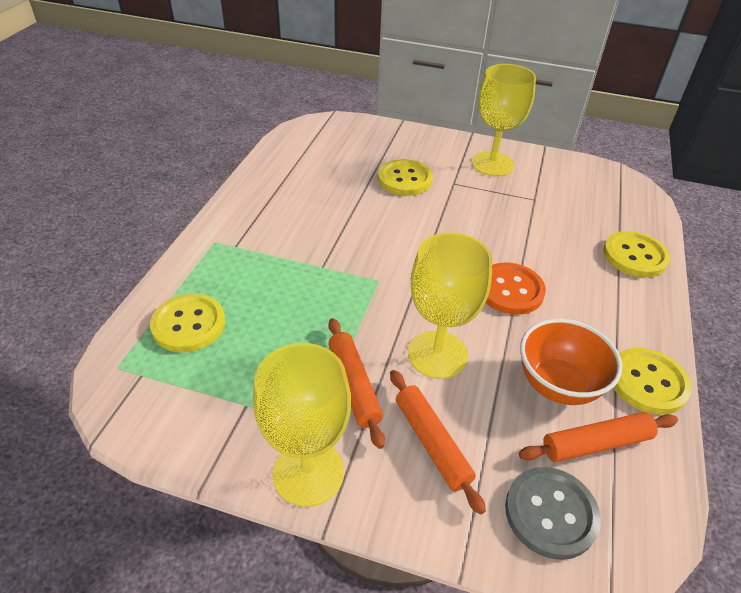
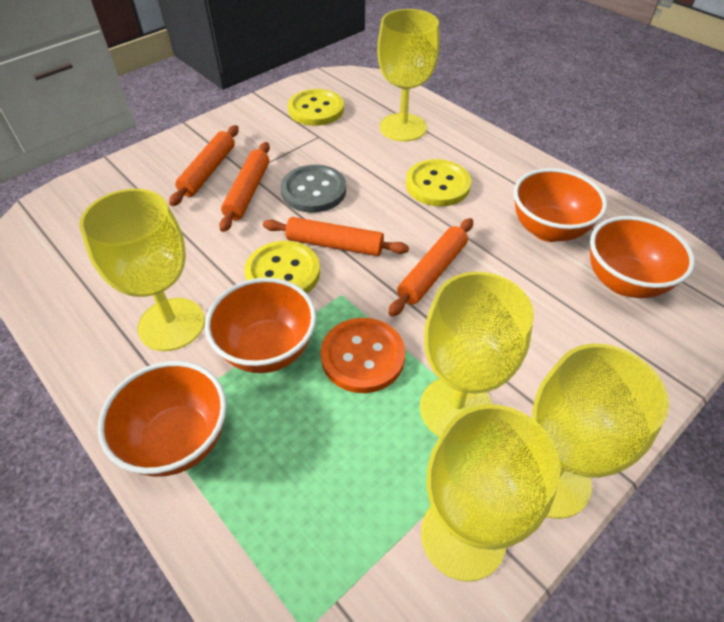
orange bowl: 1 -> 4
orange rolling pin: 3 -> 4
yellow button: 4 -> 3
yellow goblet: 3 -> 5

